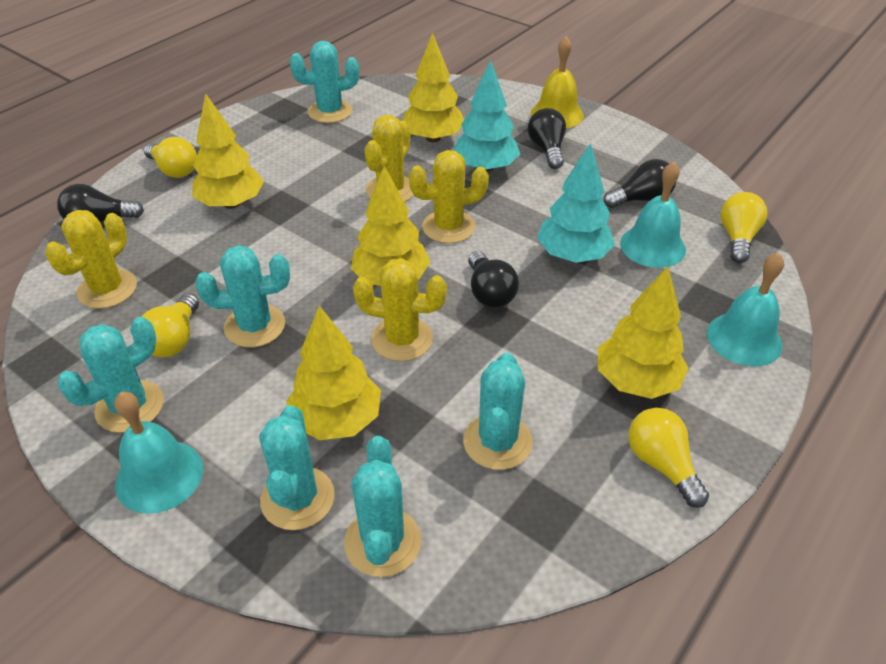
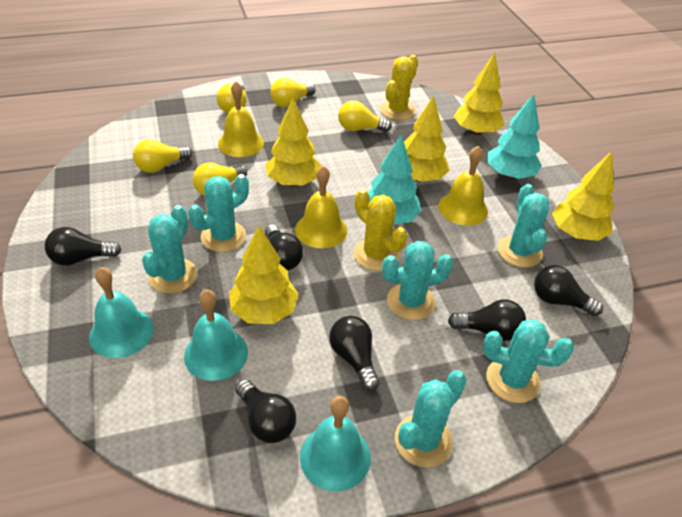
black light bulb: 4 -> 6
yellow bell: 1 -> 3
yellow cactus: 4 -> 2
yellow light bulb: 4 -> 5

